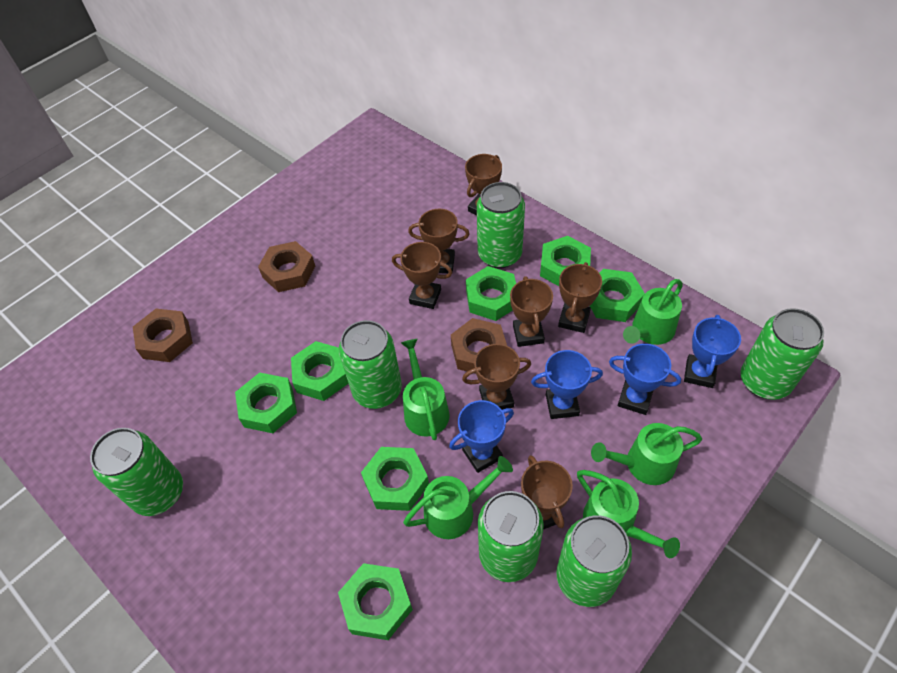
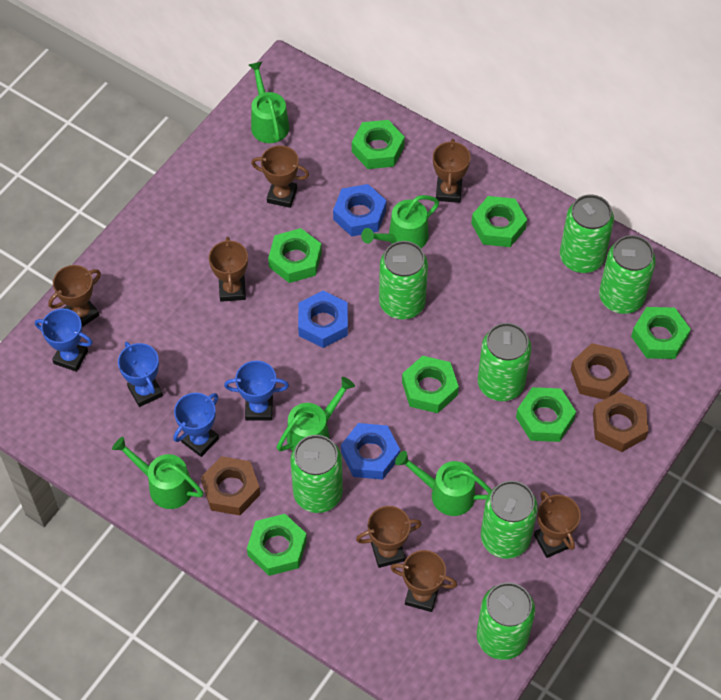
blue nut: 0 -> 3
green can: 6 -> 7

